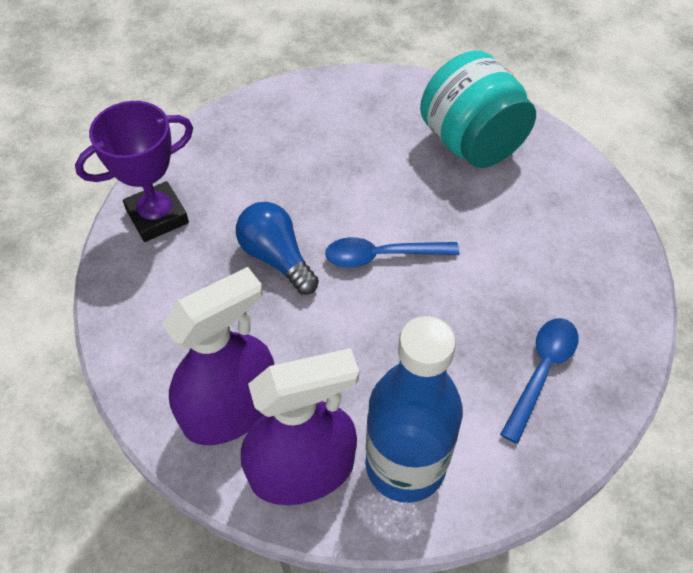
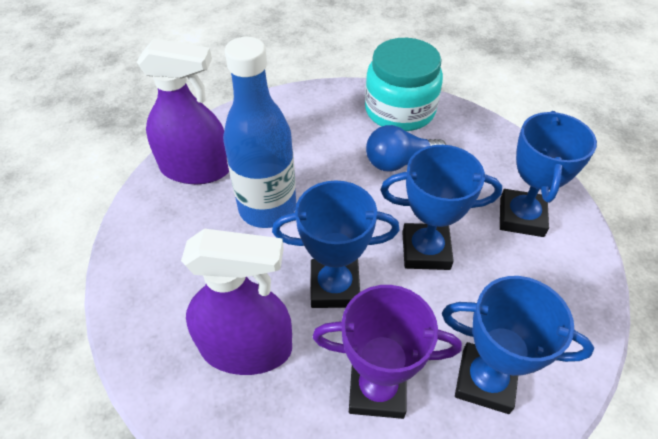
blue spoon: 2 -> 0
blue trophy: 0 -> 4

